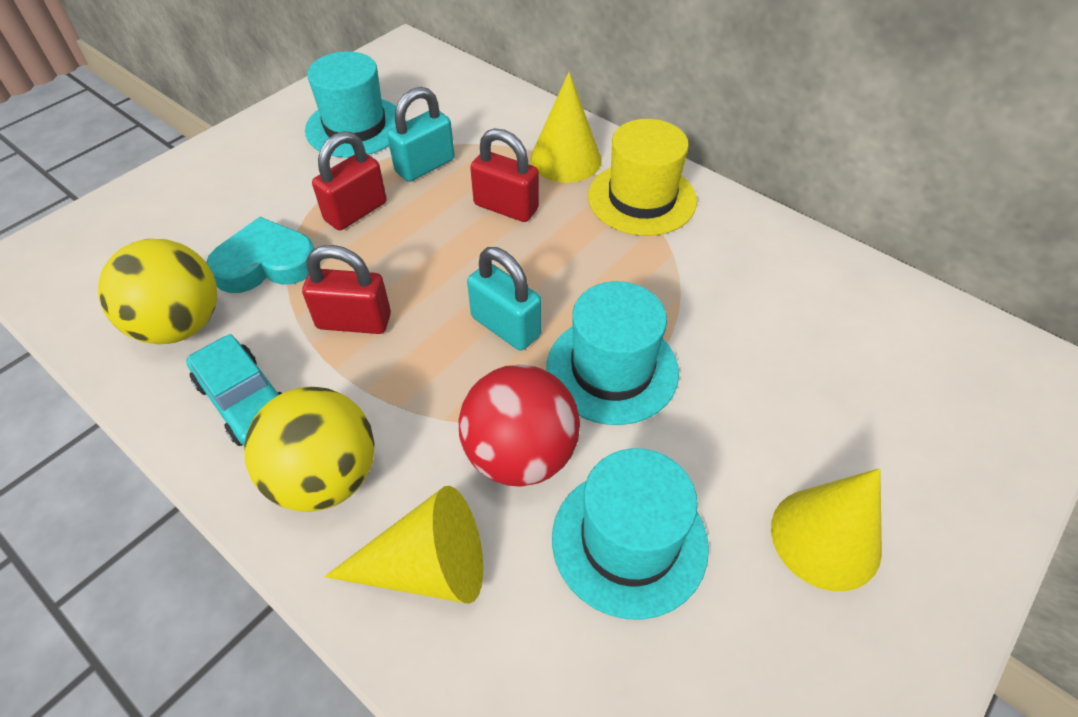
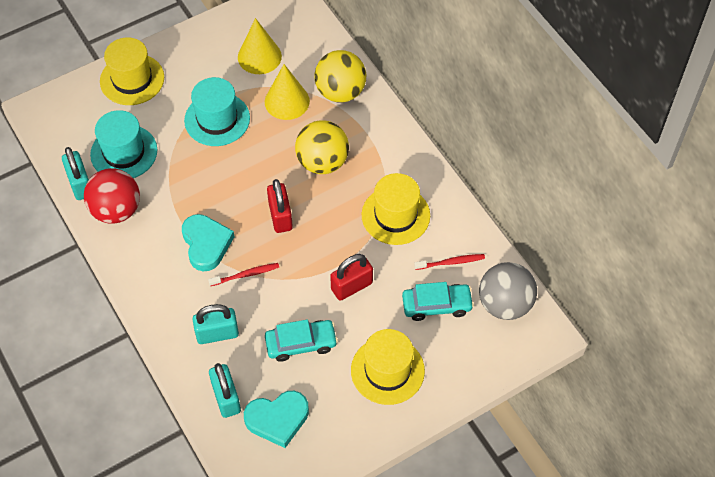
grey ball: 0 -> 1
red padlock: 3 -> 2
red toothbrush: 0 -> 2
turquoise car: 1 -> 2
turquoise hat: 3 -> 2
turquoise heart: 1 -> 2
turquoise padlock: 2 -> 3
yellow cone: 3 -> 2
yellow hat: 1 -> 3

